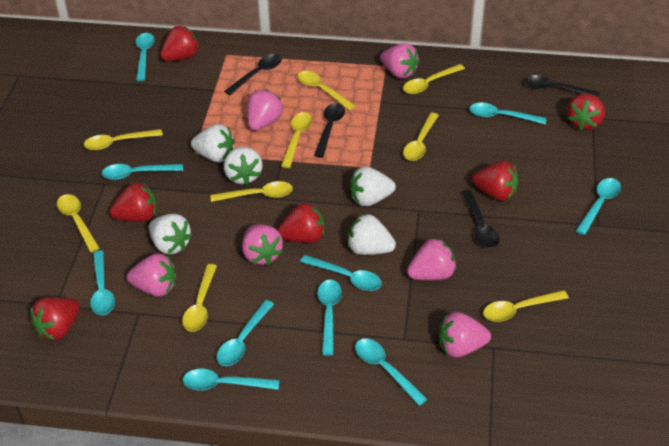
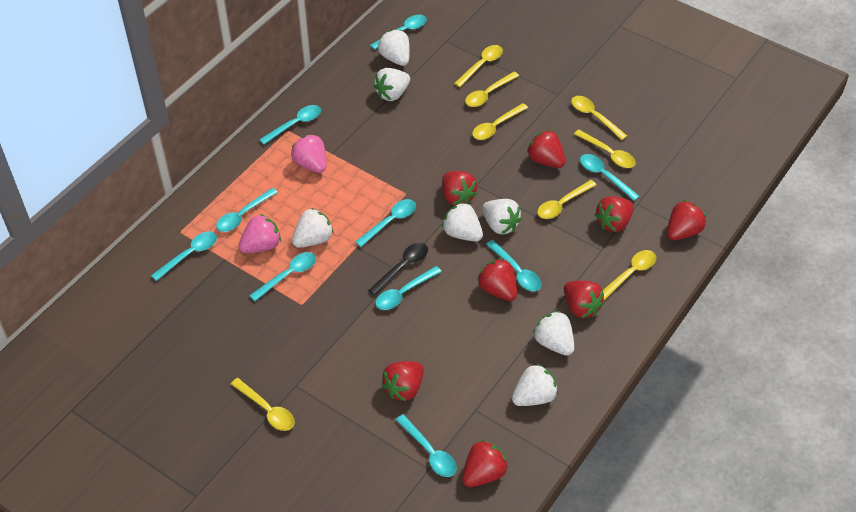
black spoon: 4 -> 1
pink strawberry: 6 -> 2
red strawberry: 6 -> 8
white strawberry: 5 -> 7
yellow spoon: 9 -> 8

